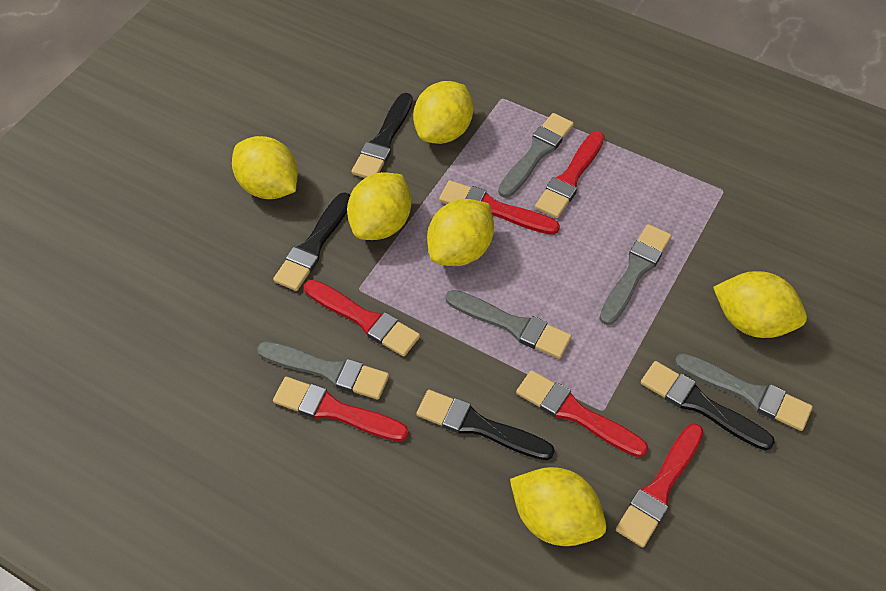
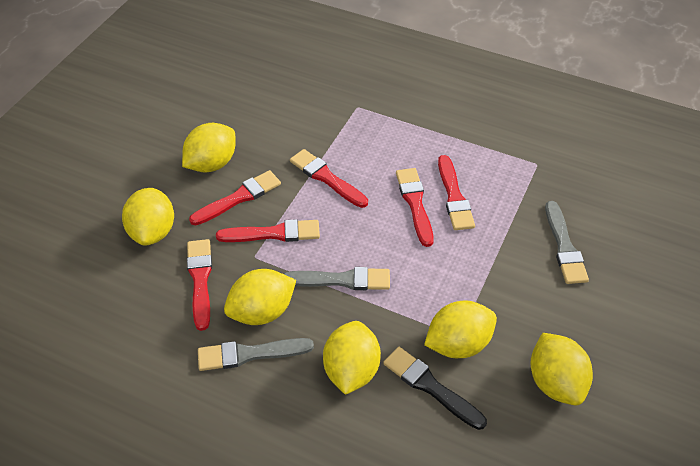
black brush: 4 -> 1
grey brush: 5 -> 3

